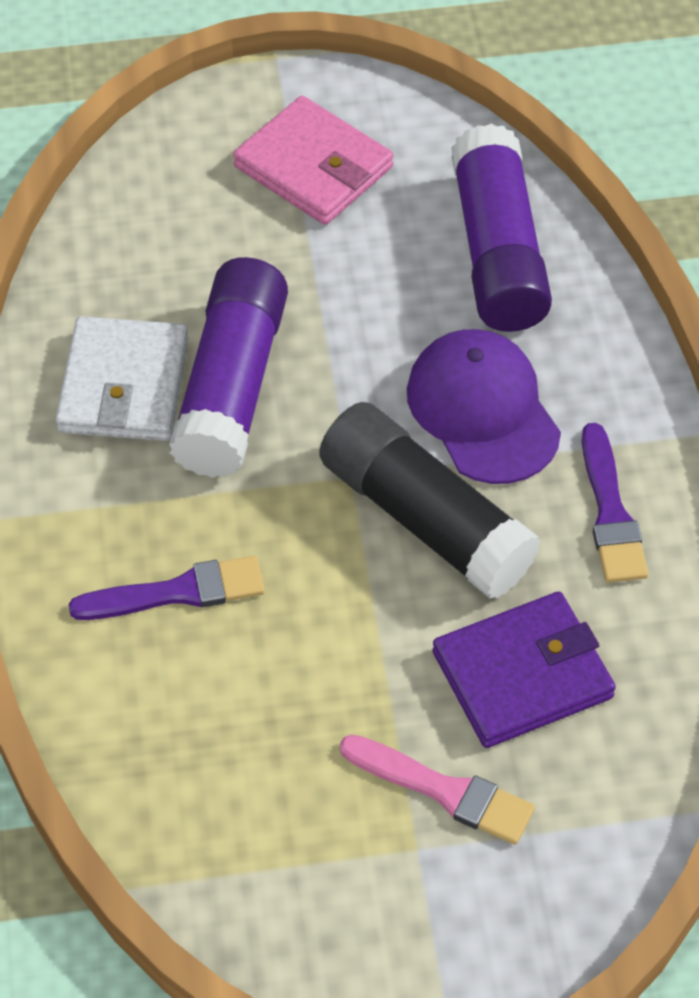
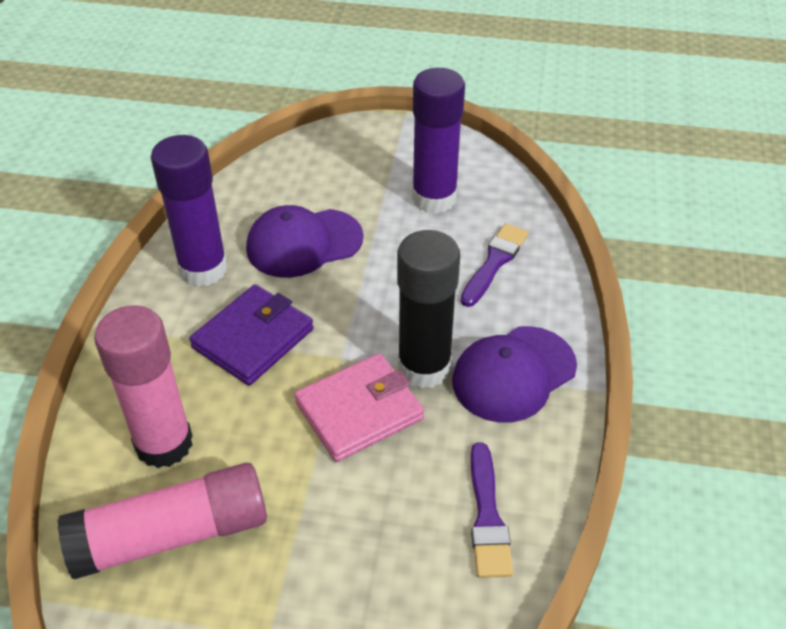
pink brush: 1 -> 0
pink glue stick: 0 -> 2
purple cap: 1 -> 2
white wallet: 1 -> 0

